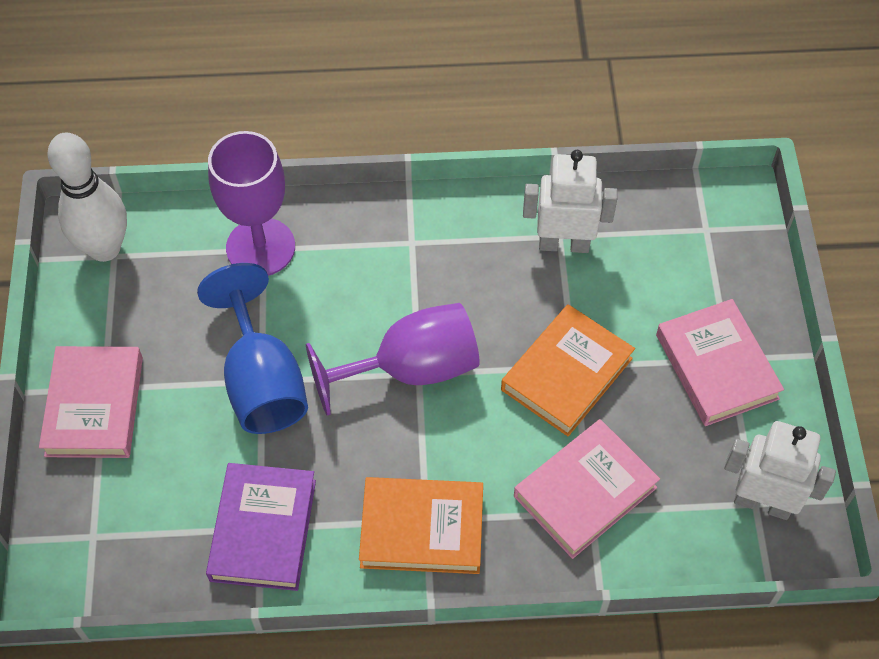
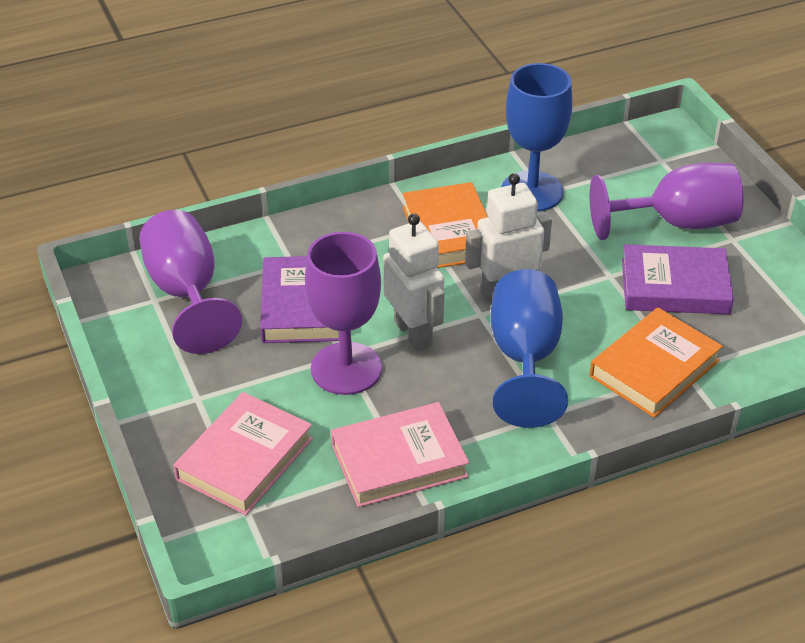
blue goblet: 1 -> 2
pink book: 3 -> 2
purple book: 1 -> 2
purple goblet: 2 -> 3
white bowling pin: 1 -> 0

